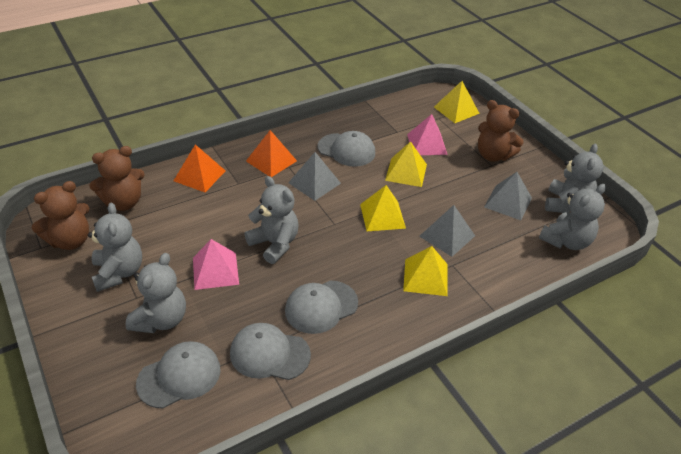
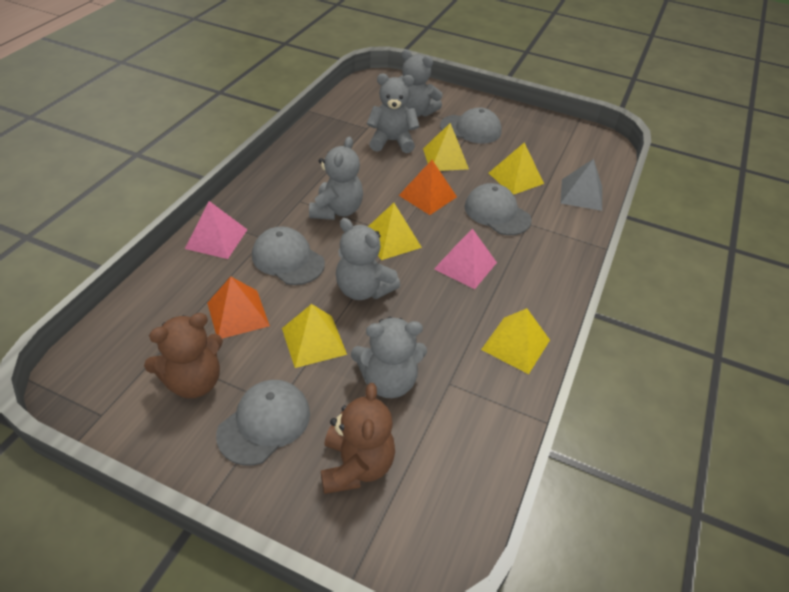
brown teddy bear: 3 -> 2
grey pyramid: 3 -> 1
yellow pyramid: 4 -> 5

